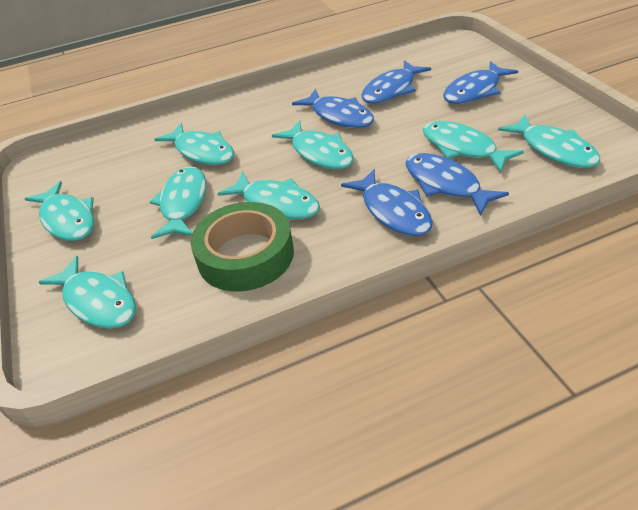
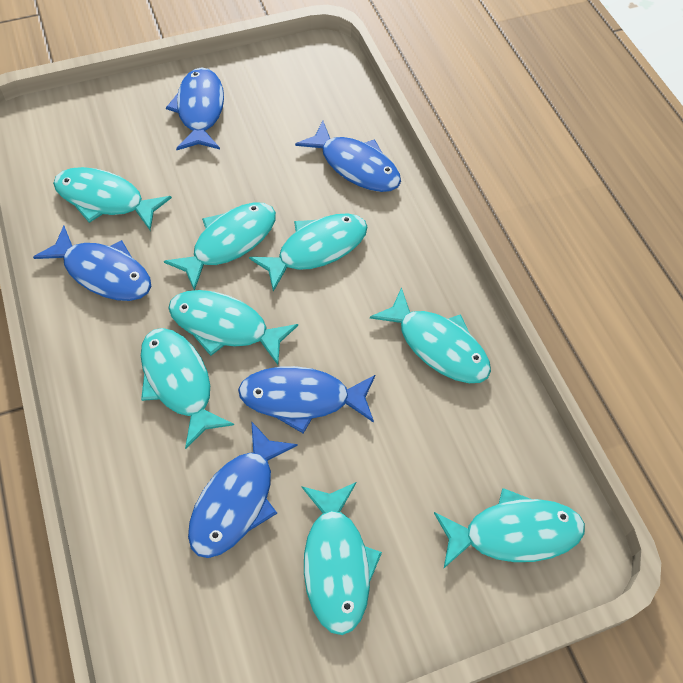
green tape: 1 -> 0

